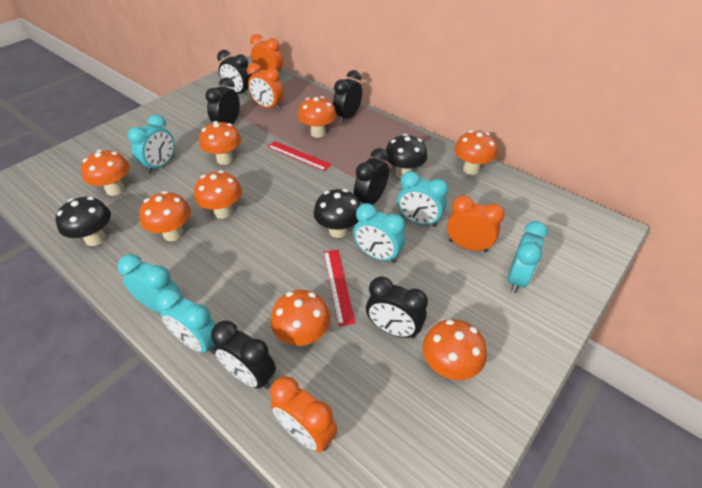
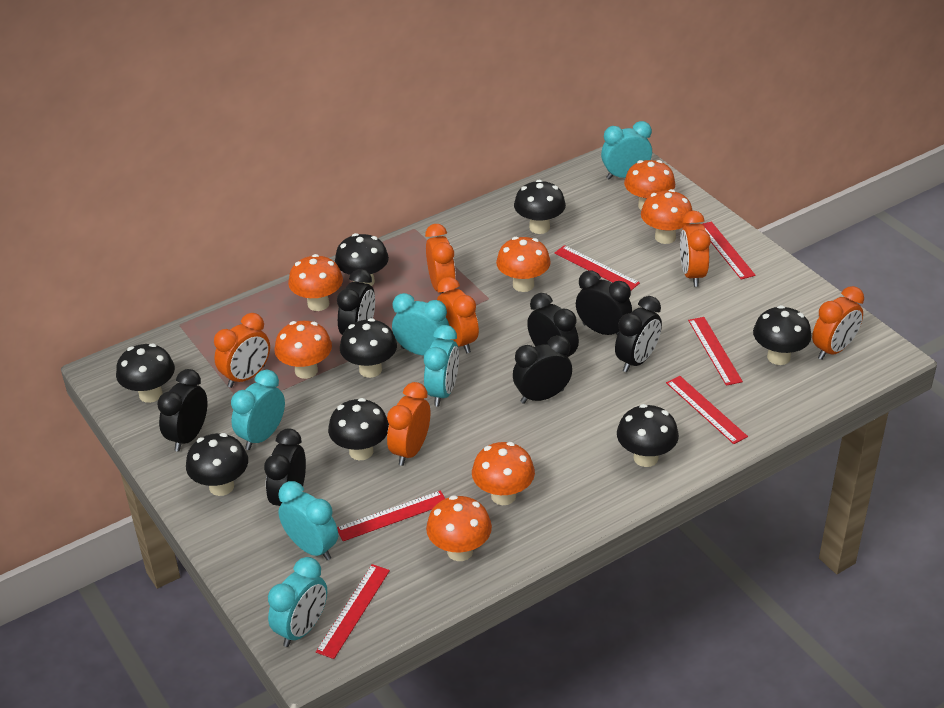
black clock: 6 -> 7
black mushroom: 3 -> 8
orange clock: 4 -> 6
orange mushroom: 8 -> 7
red ruler: 2 -> 6

